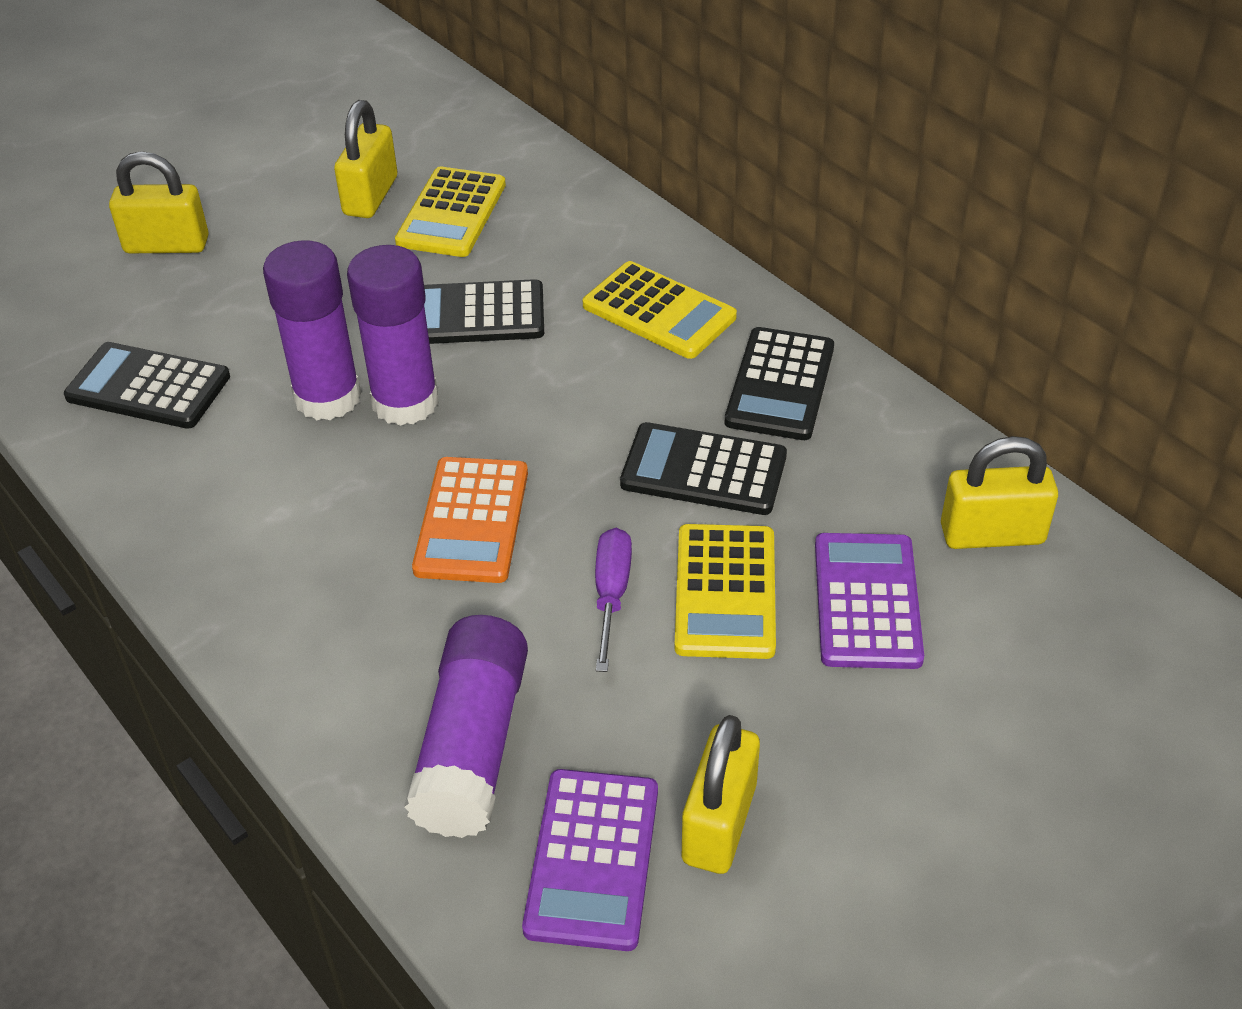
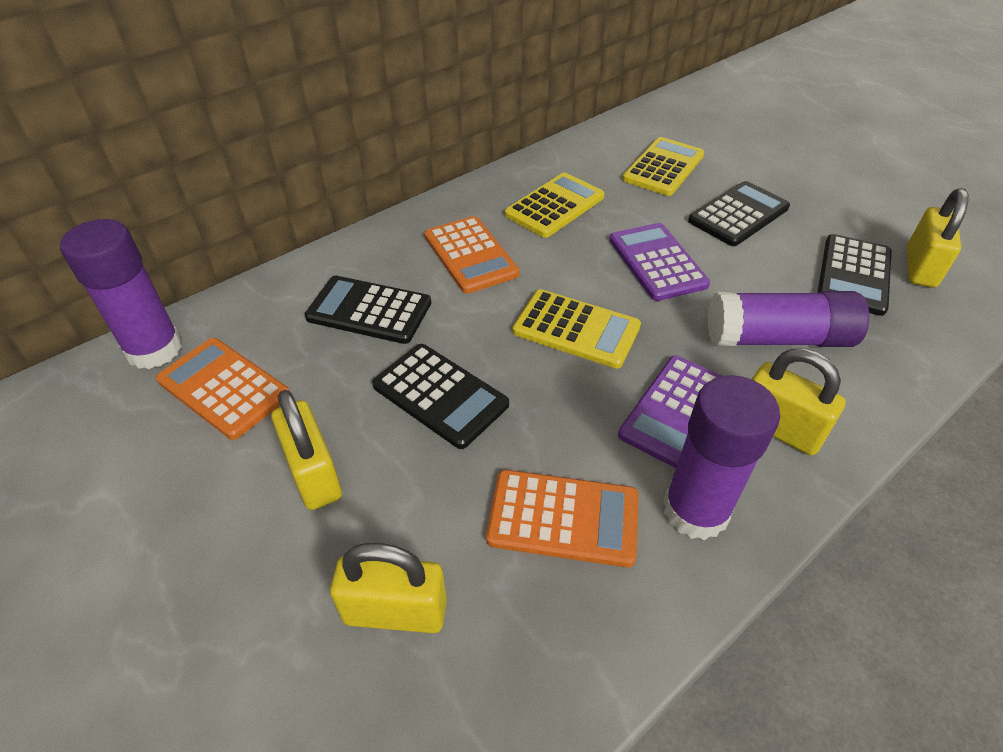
orange calculator: 1 -> 3
purple screwdriver: 1 -> 0

